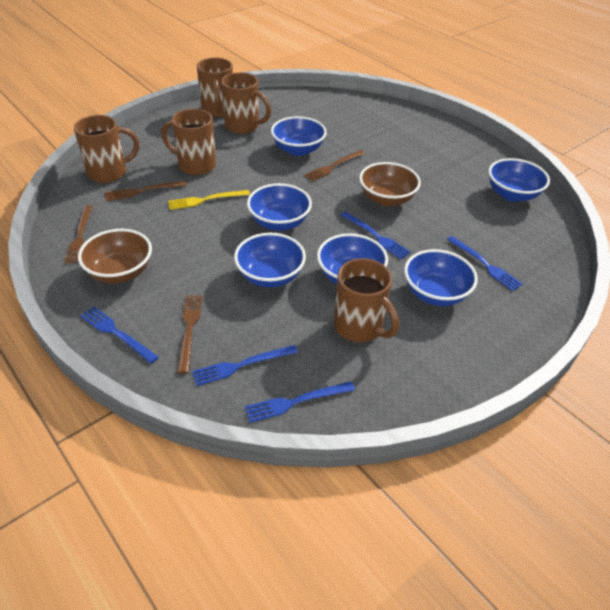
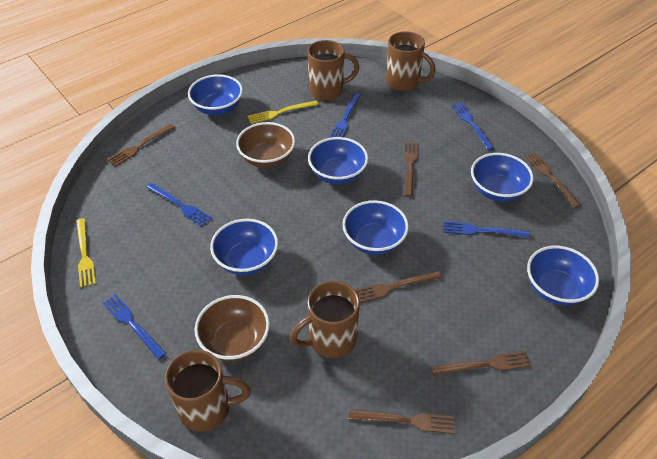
brown fork: 4 -> 6
brown mug: 5 -> 4
yellow fork: 1 -> 2

